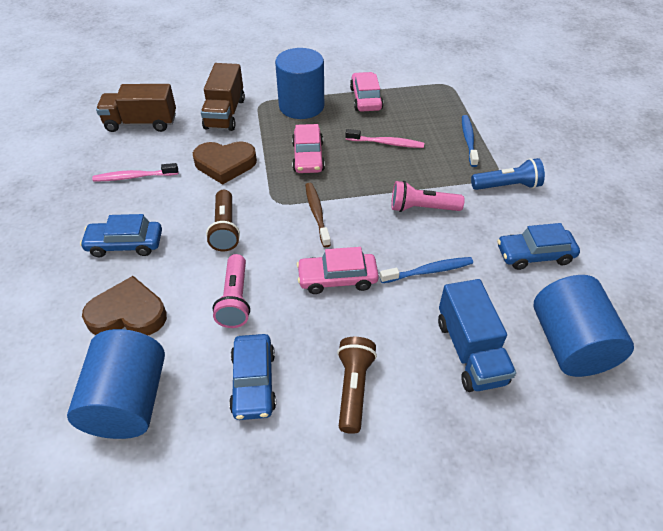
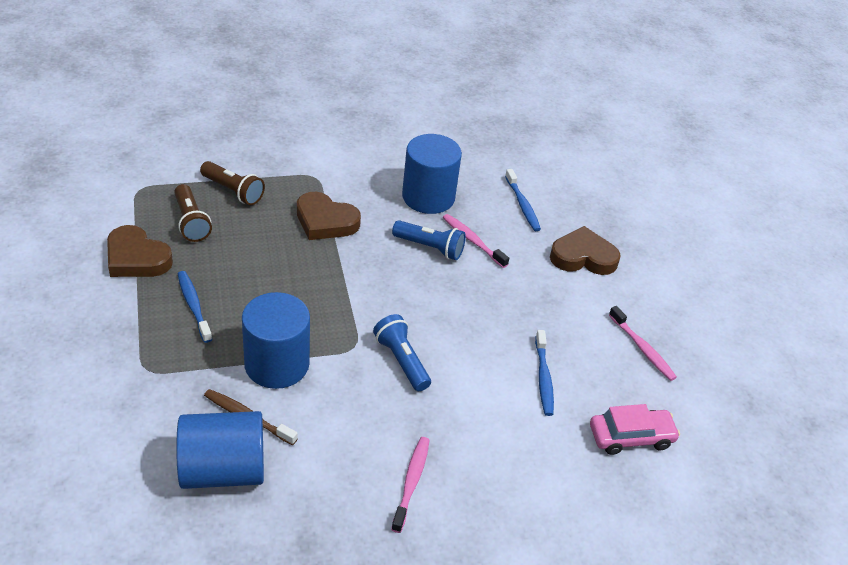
blue car: 3 -> 0
blue flashlight: 1 -> 2
blue toothbrush: 2 -> 3
blue truck: 1 -> 0
brown heart: 2 -> 3
brown truck: 2 -> 0
pink car: 3 -> 1
pink flashlight: 2 -> 0
pink toothbrush: 2 -> 3

